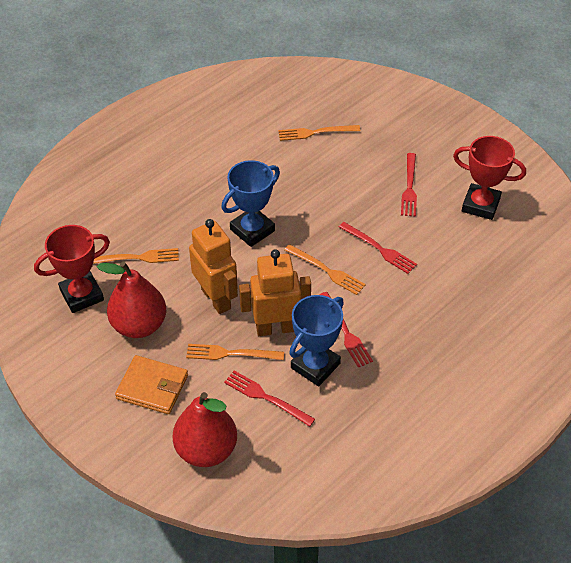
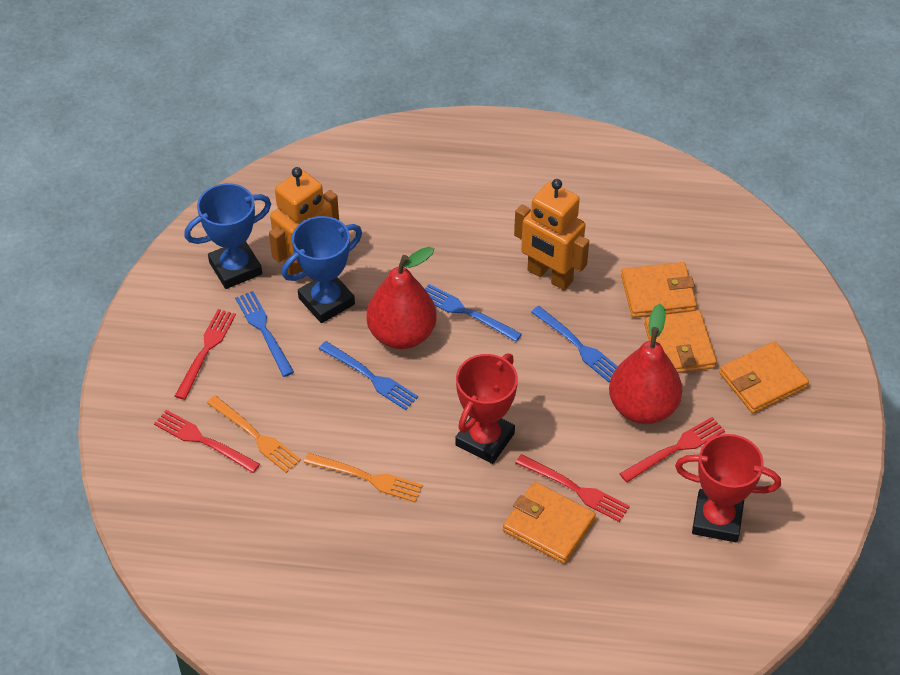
blue fork: 0 -> 4
orange fork: 4 -> 2
orange wallet: 1 -> 4

